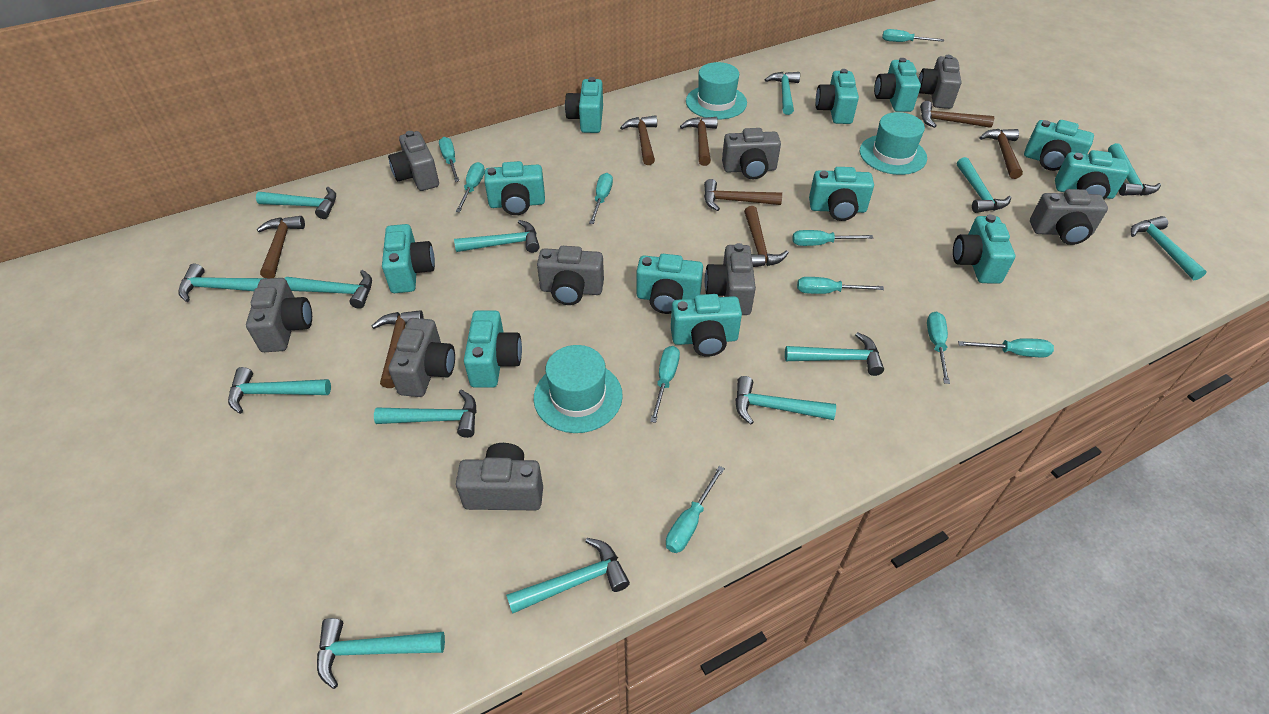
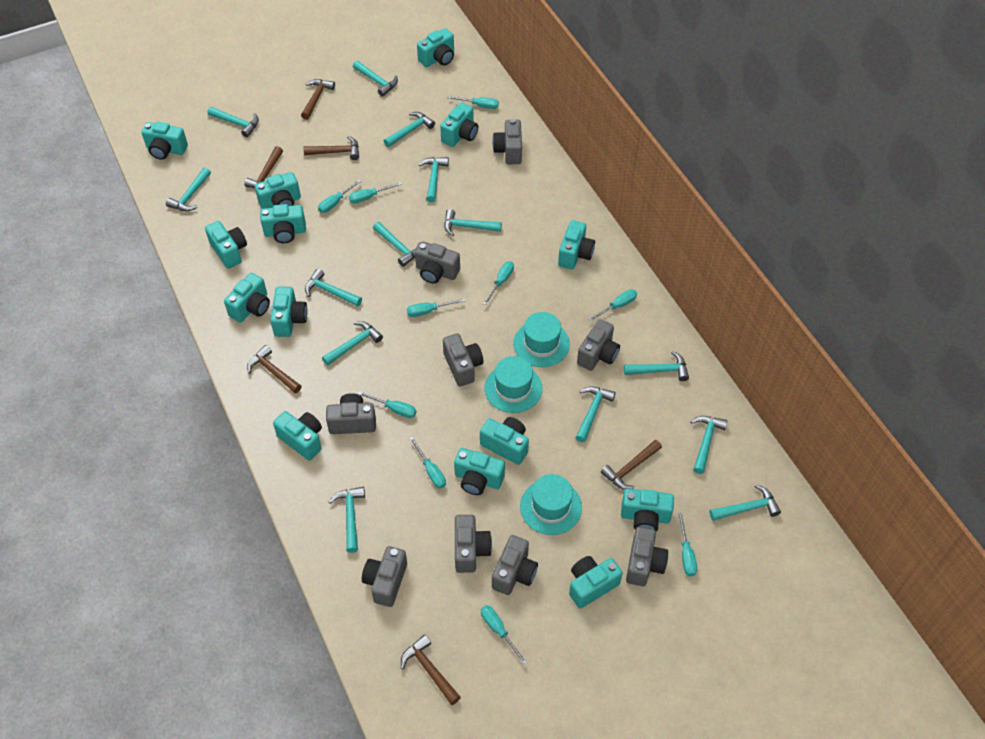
brown hammer: 8 -> 6
turquoise camera: 12 -> 14

